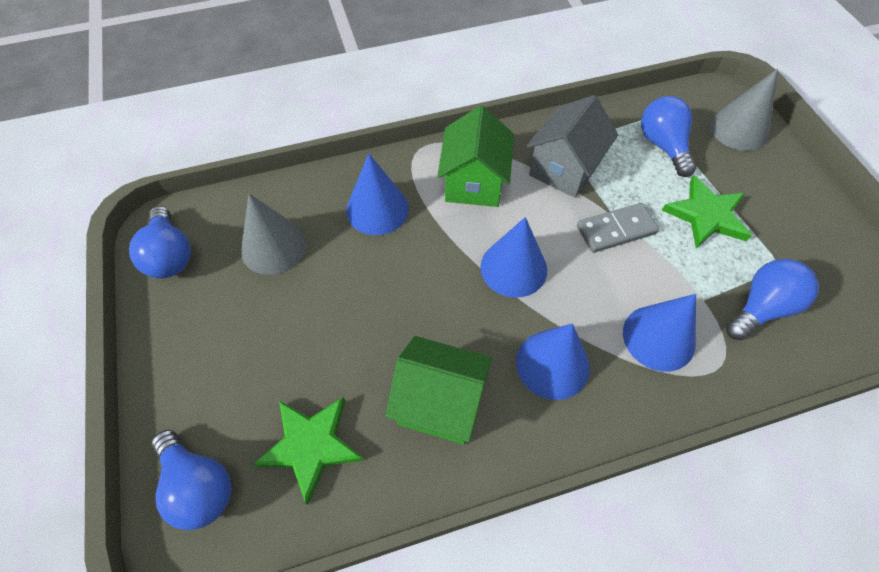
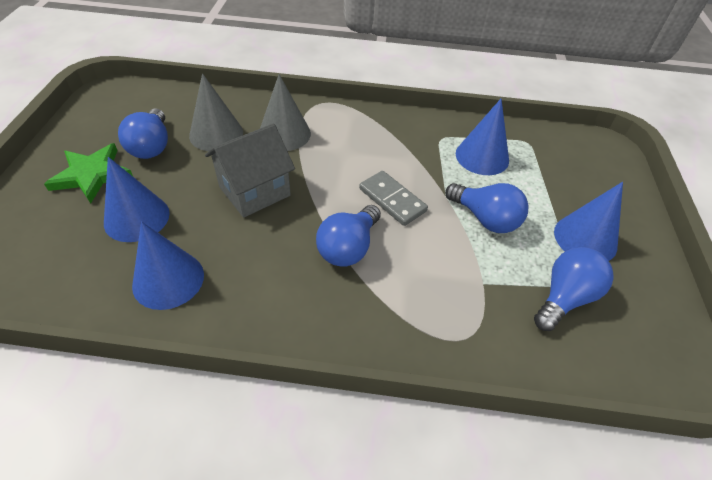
green house: 2 -> 0
green star: 2 -> 1

